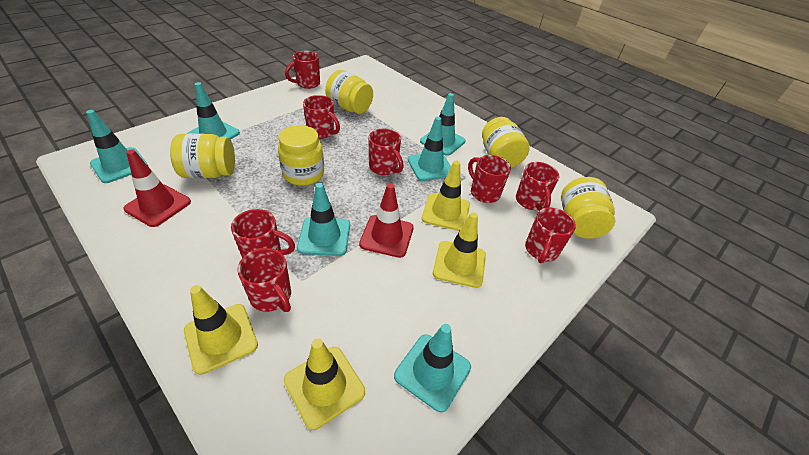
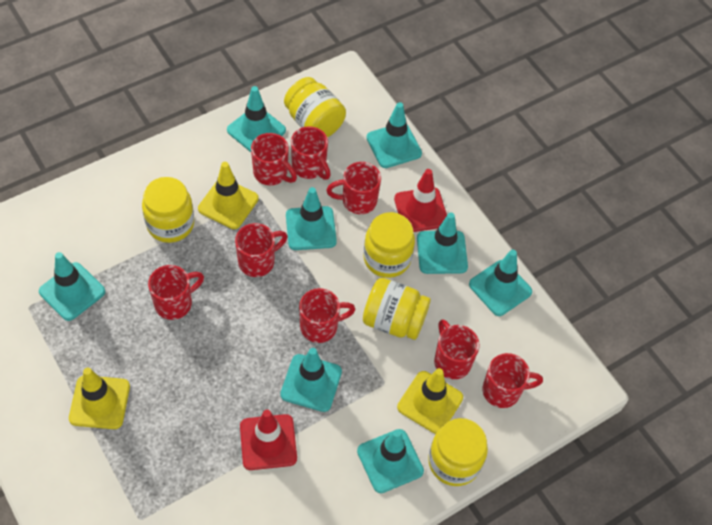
turquoise traffic cone: 6 -> 8
yellow traffic cone: 4 -> 3

